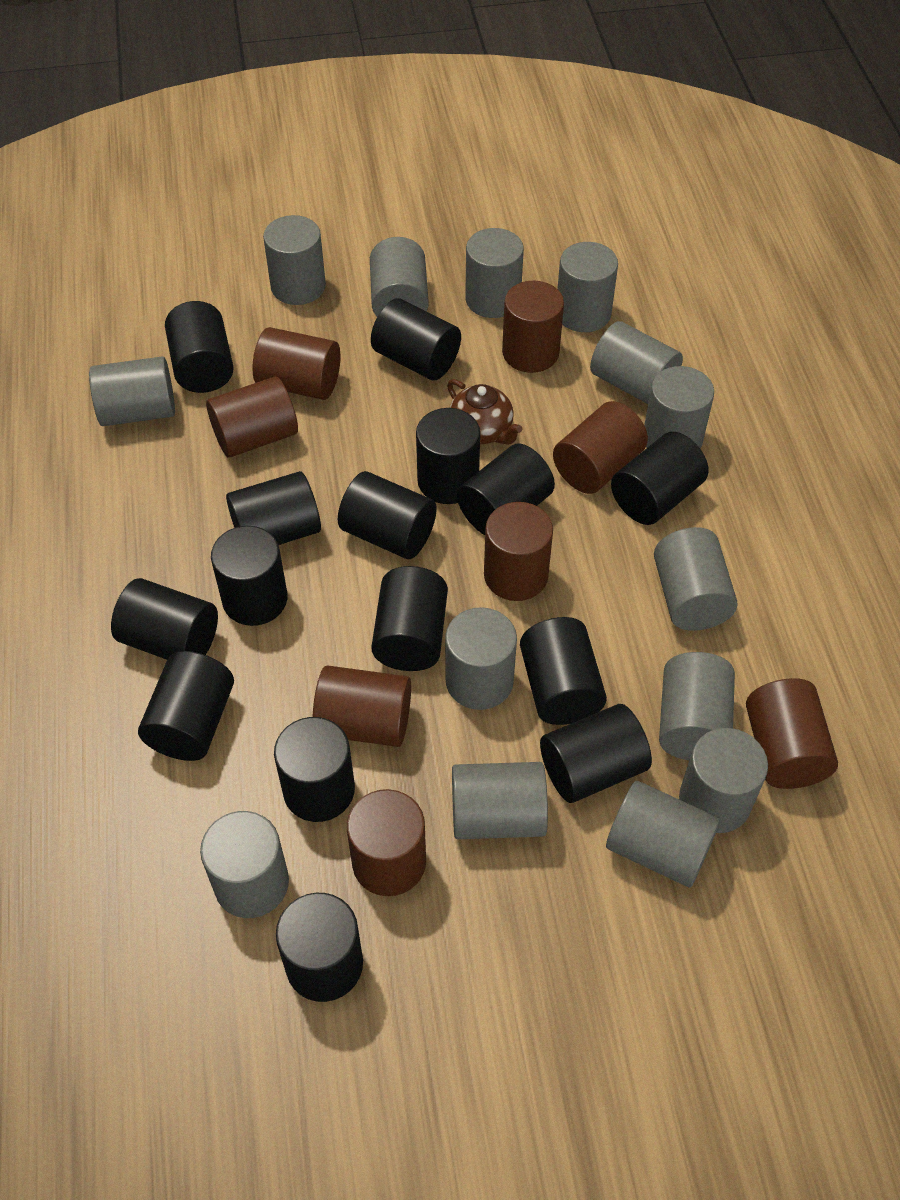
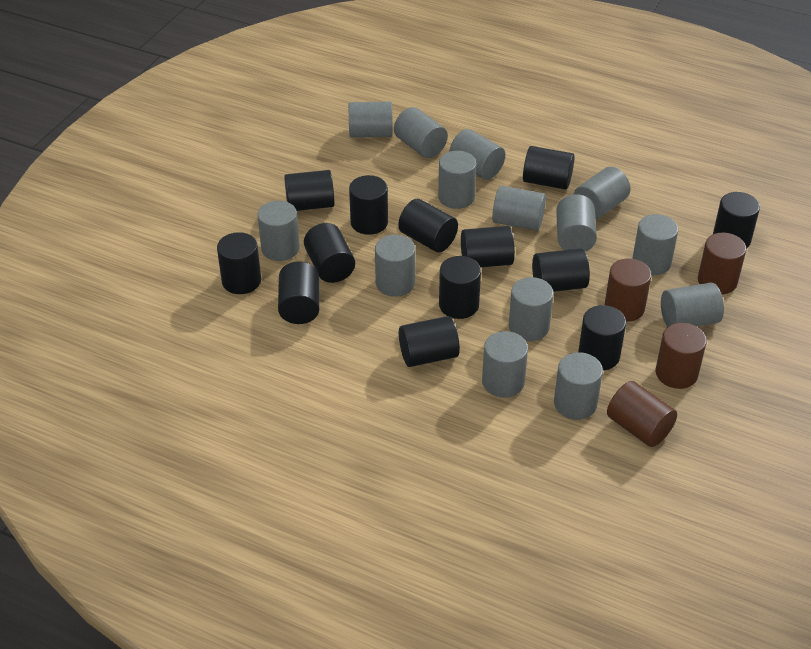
black cylinder: 15 -> 13
brown cylinder: 8 -> 4
brown teapot: 1 -> 0

